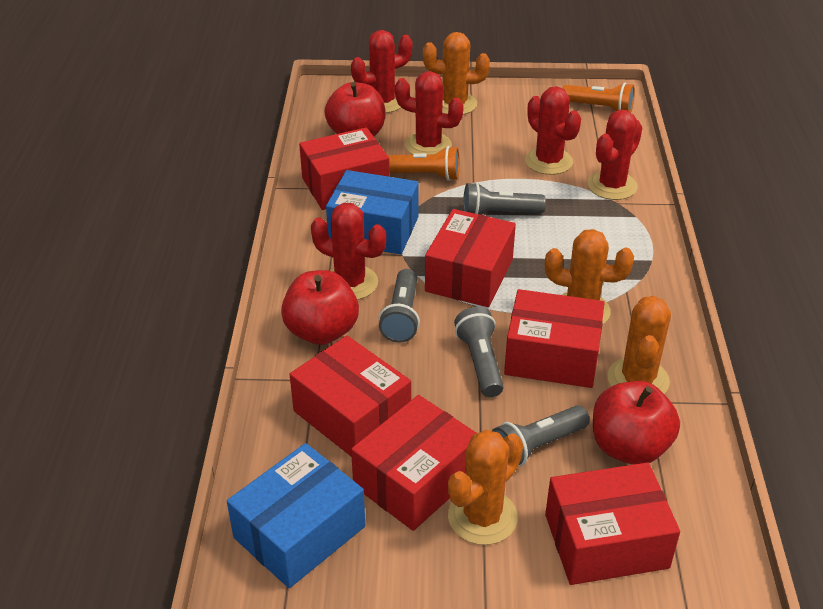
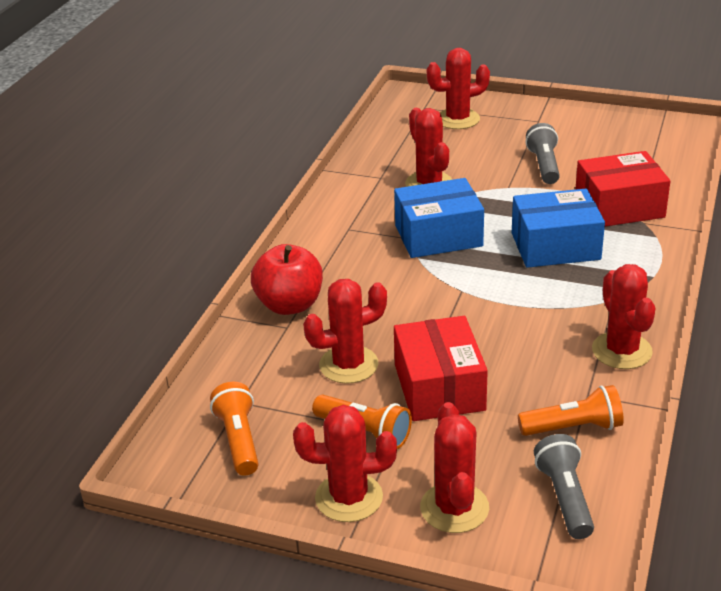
grey flashlight: 4 -> 2
orange cactus: 4 -> 0
orange flashlight: 2 -> 3
red apple: 3 -> 1
red box: 6 -> 2
red cactus: 5 -> 6

